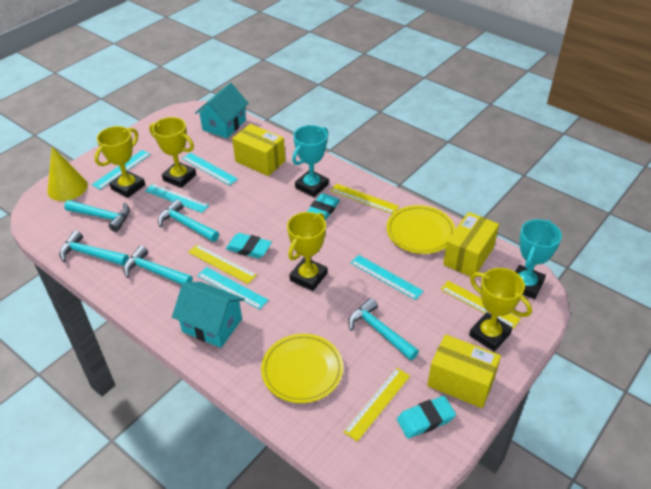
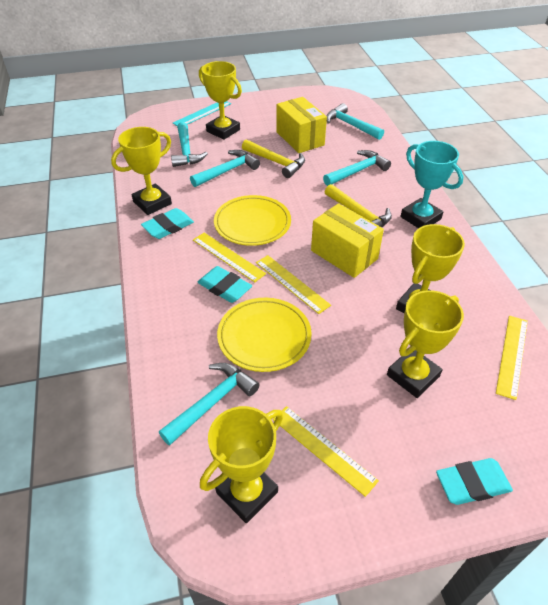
turquoise house: 2 -> 0
turquoise ruler: 5 -> 1
turquoise trophy: 2 -> 1
yellow box: 3 -> 2
yellow cone: 1 -> 0
yellow hammer: 0 -> 2
yellow trophy: 4 -> 5

